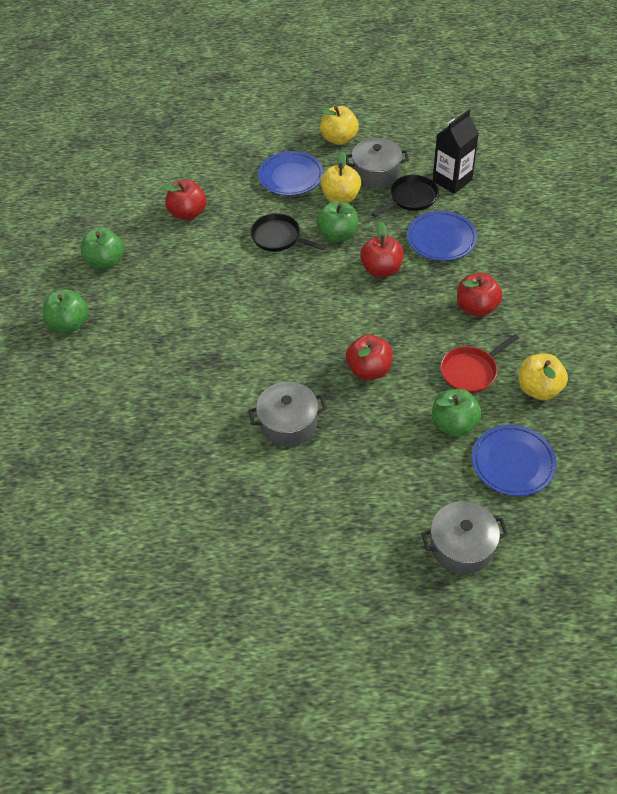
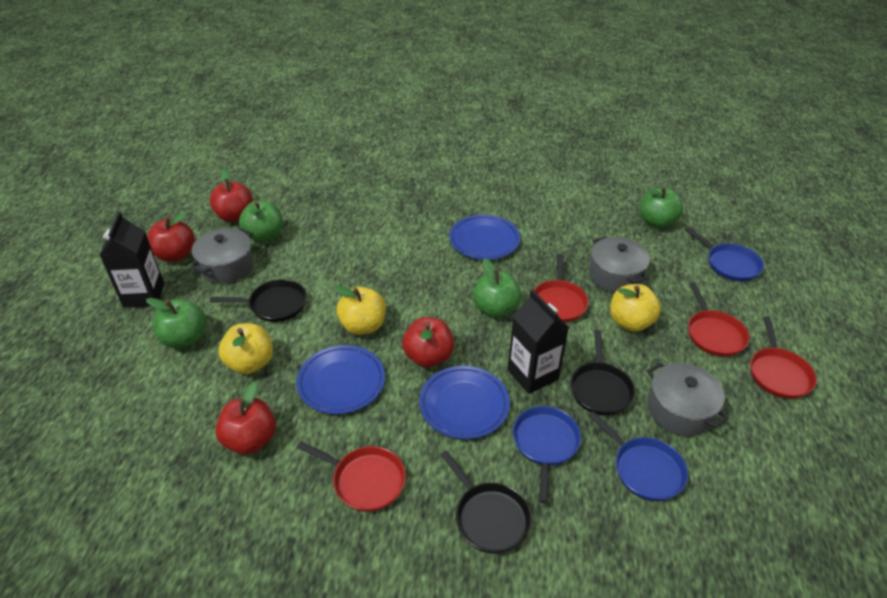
black carton: 1 -> 2
black pan: 2 -> 3
blue pan: 0 -> 3
red pan: 1 -> 4

